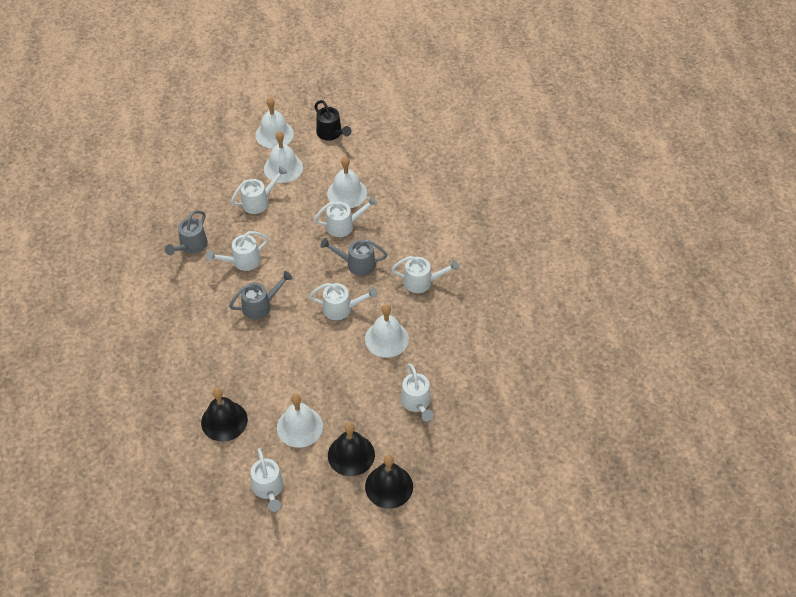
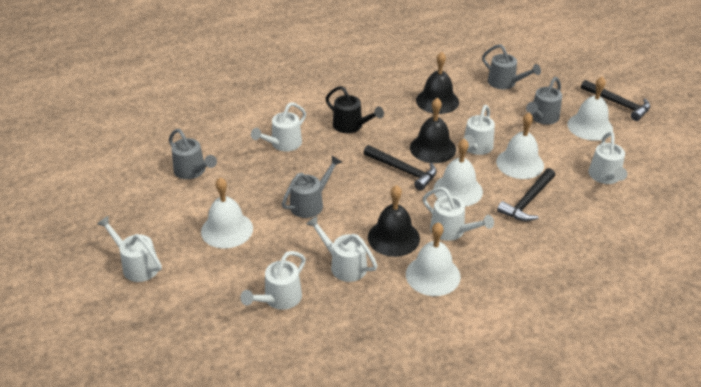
black hammer: 0 -> 3
grey watering can: 3 -> 4

